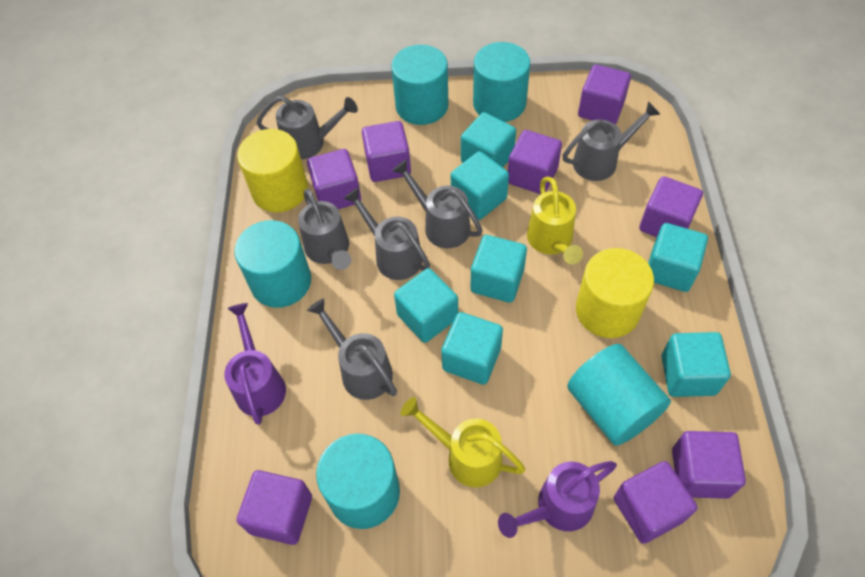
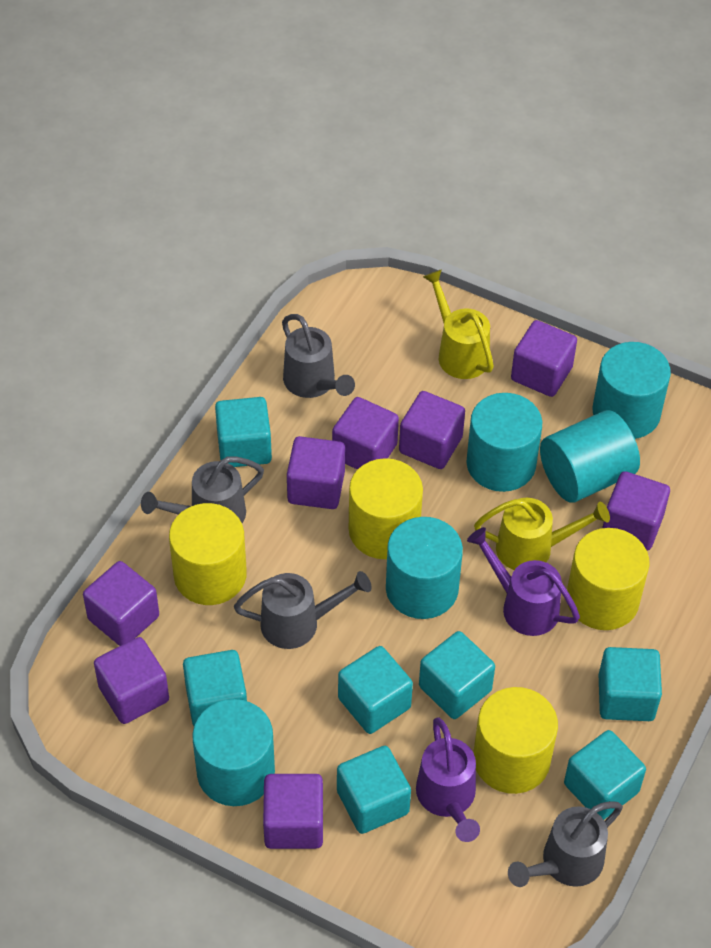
grey watering can: 6 -> 4
yellow cylinder: 2 -> 4

